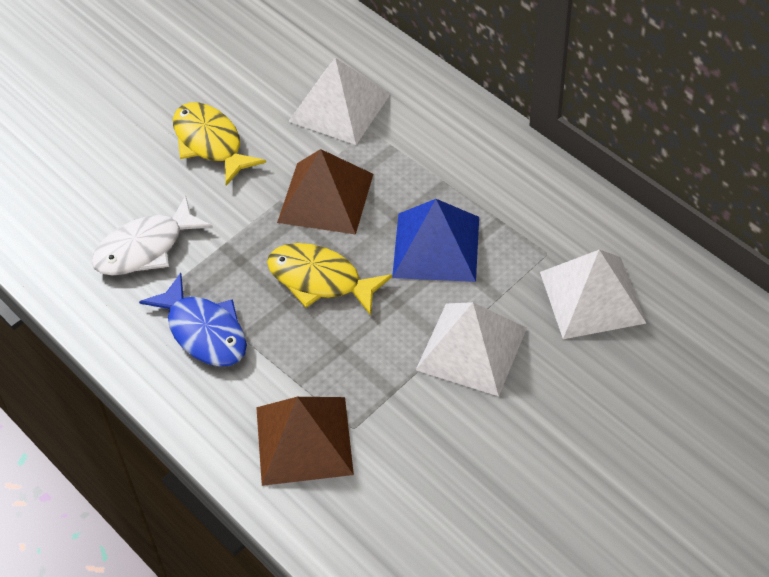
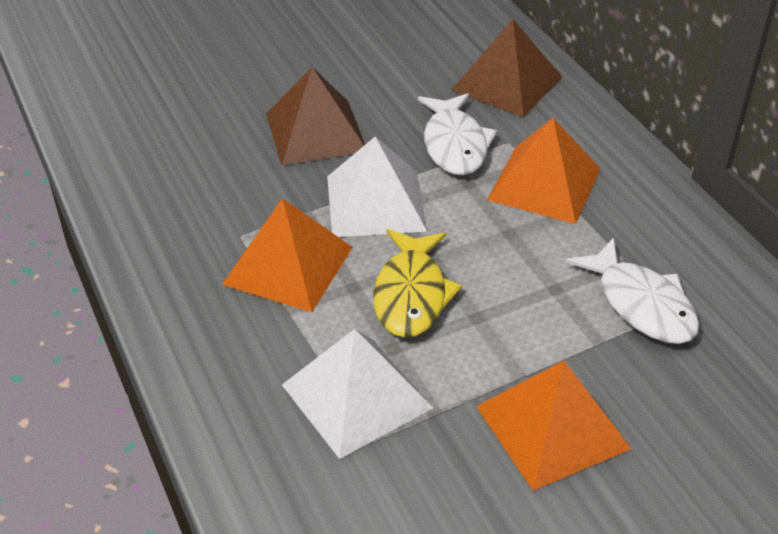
blue fish: 1 -> 0
blue pyramid: 1 -> 0
orange pyramid: 0 -> 3
white fish: 1 -> 2
white pyramid: 3 -> 2
yellow fish: 2 -> 1

